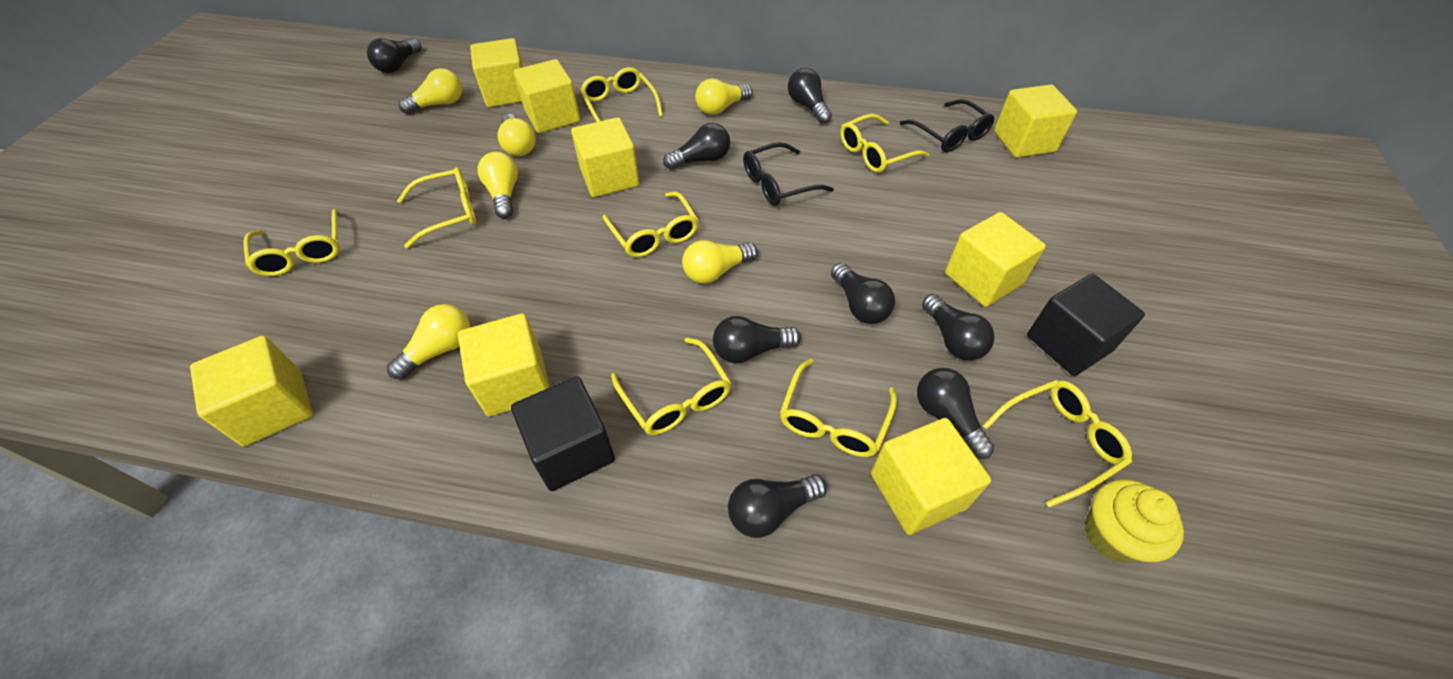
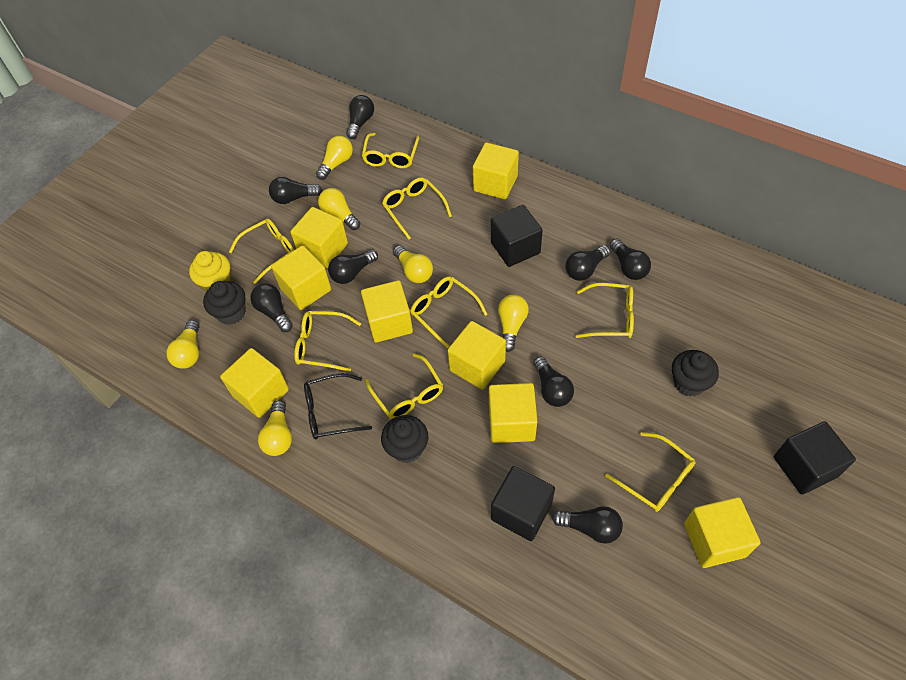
black cube: 2 -> 3
black cupcake: 0 -> 3
black glasses: 2 -> 1

